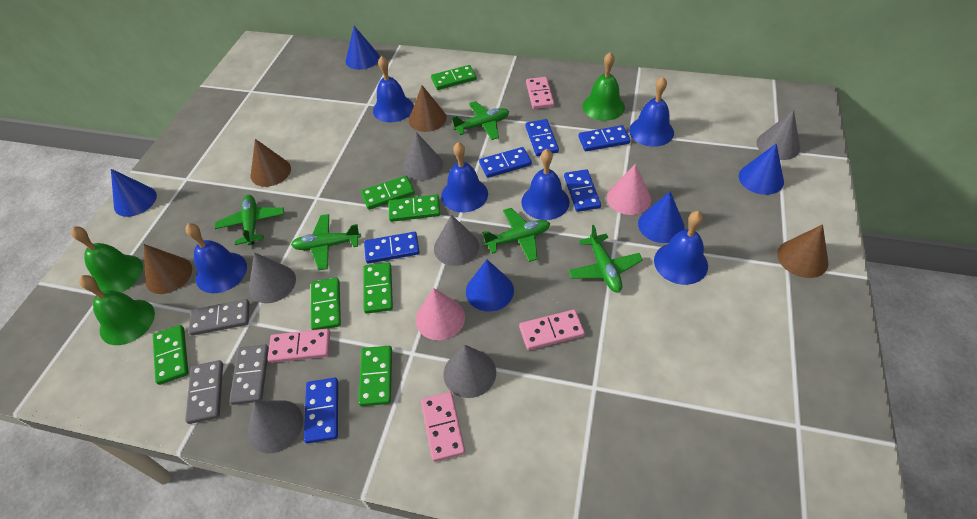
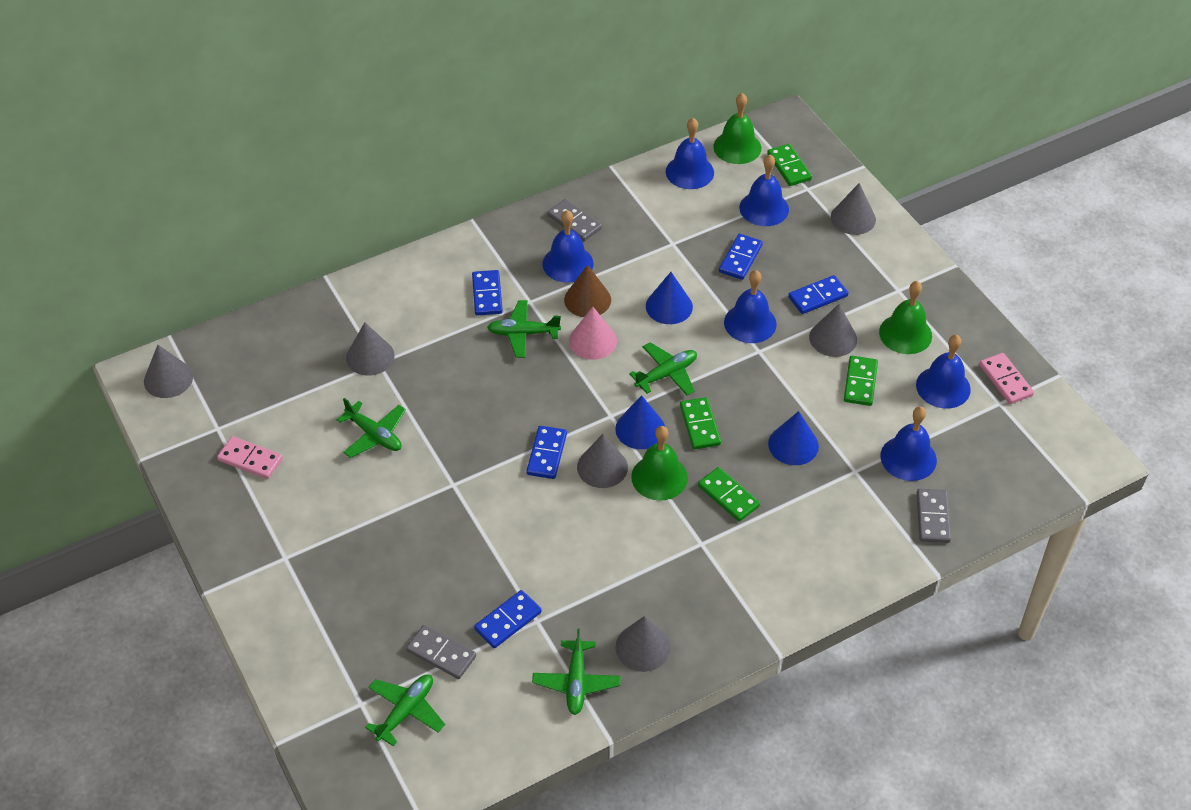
blue cone: 5 -> 3
blue domino: 6 -> 5
brown cone: 4 -> 1
green domino: 7 -> 4
pink cone: 2 -> 1
pink domino: 4 -> 2

